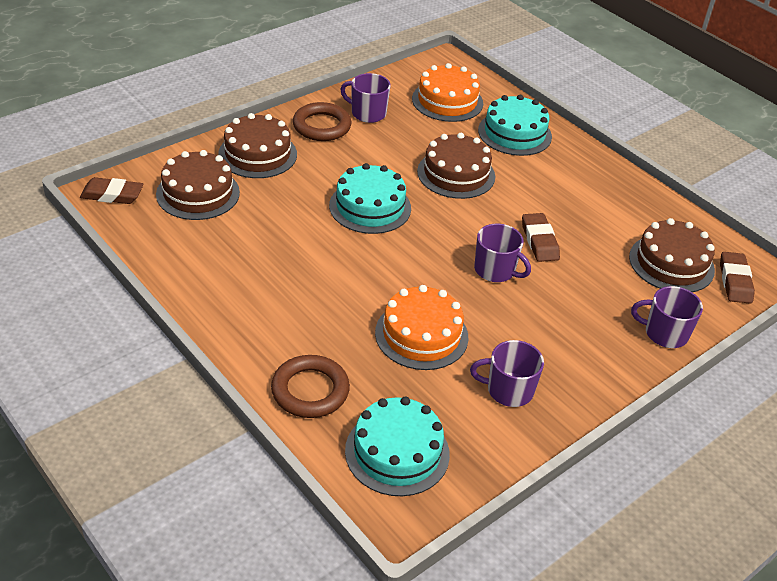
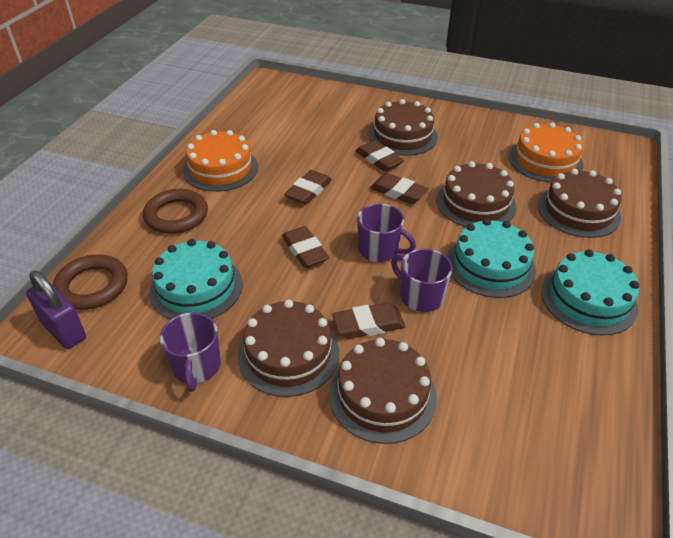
brown cake: 4 -> 5
brown eraser: 3 -> 5
purple mug: 4 -> 3
purple padlock: 0 -> 1

